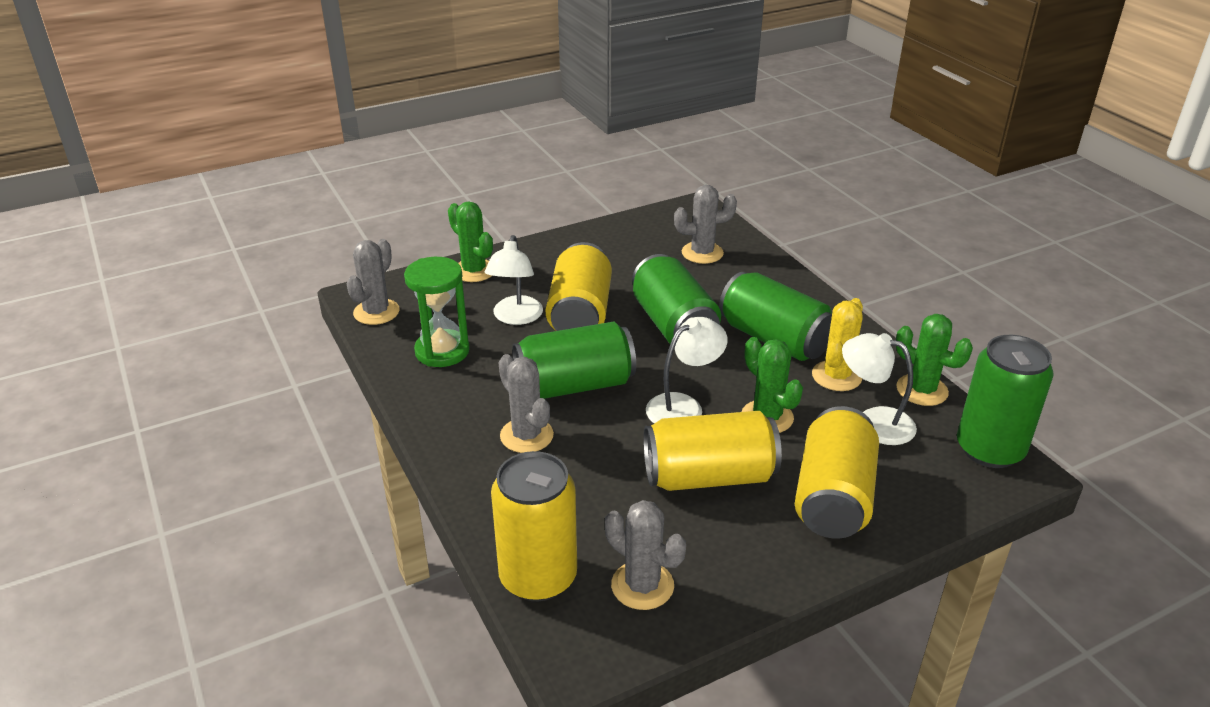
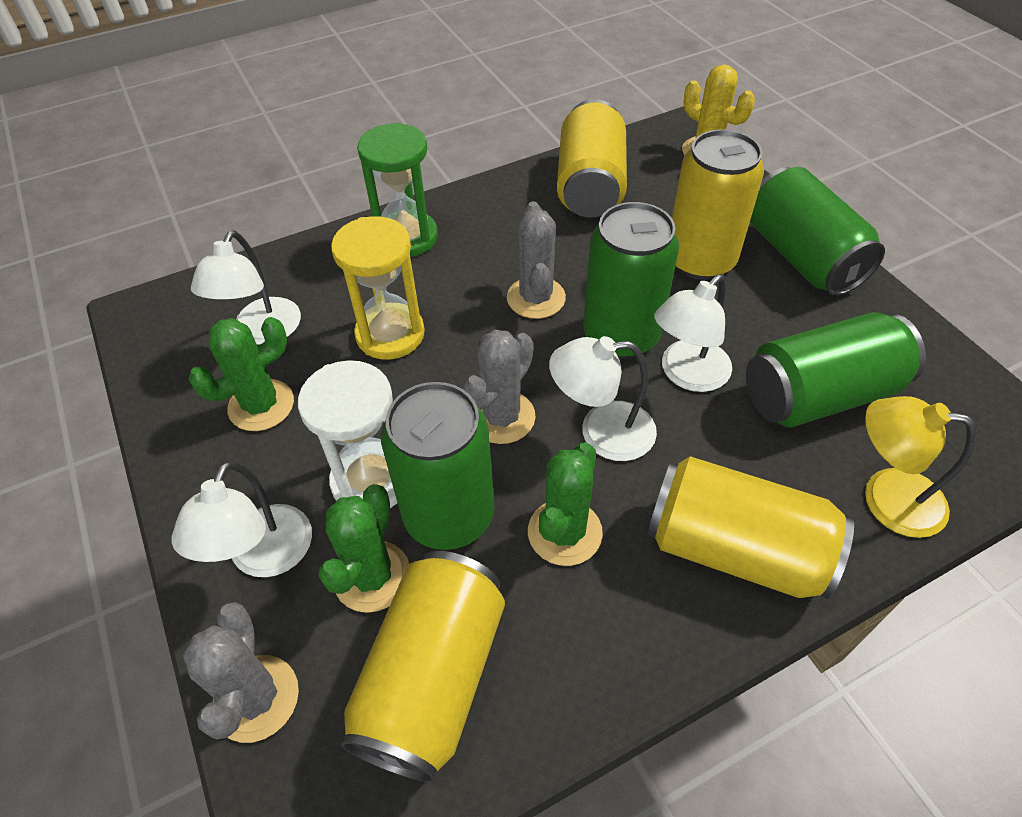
grey cactus: 4 -> 3
white hourglass: 0 -> 1
white lamp: 3 -> 4
yellow hourglass: 0 -> 1
yellow lamp: 0 -> 1

